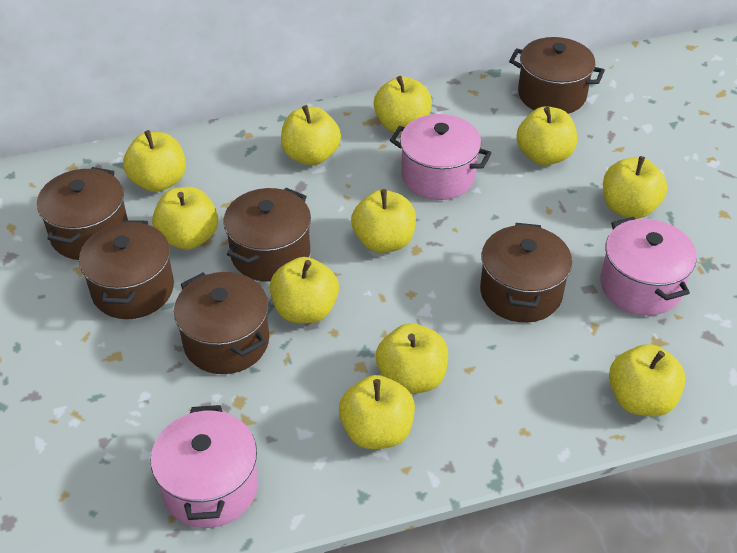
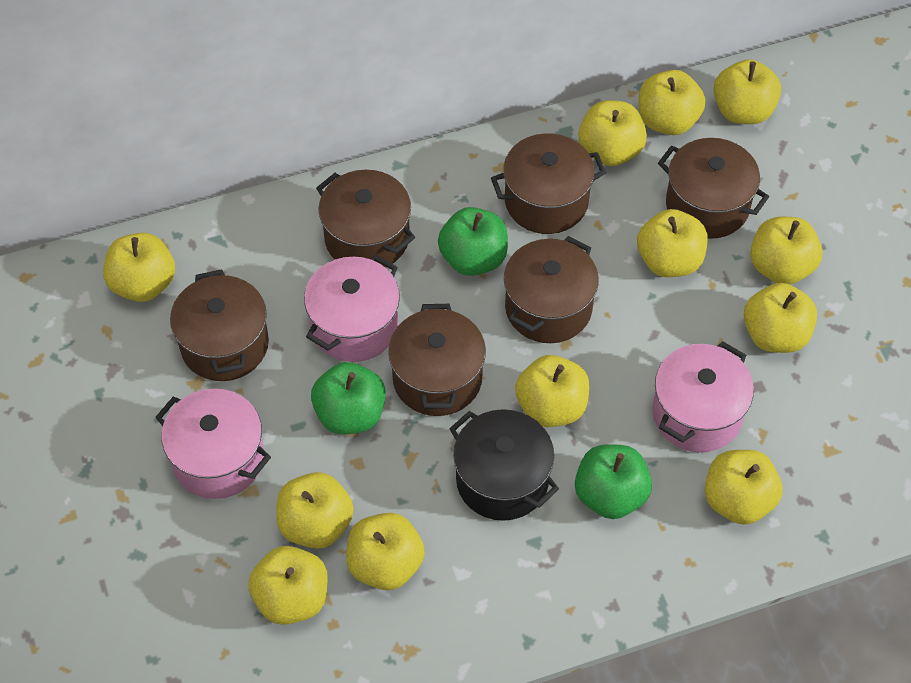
black pot: 0 -> 1
green apple: 0 -> 3
yellow apple: 11 -> 12

